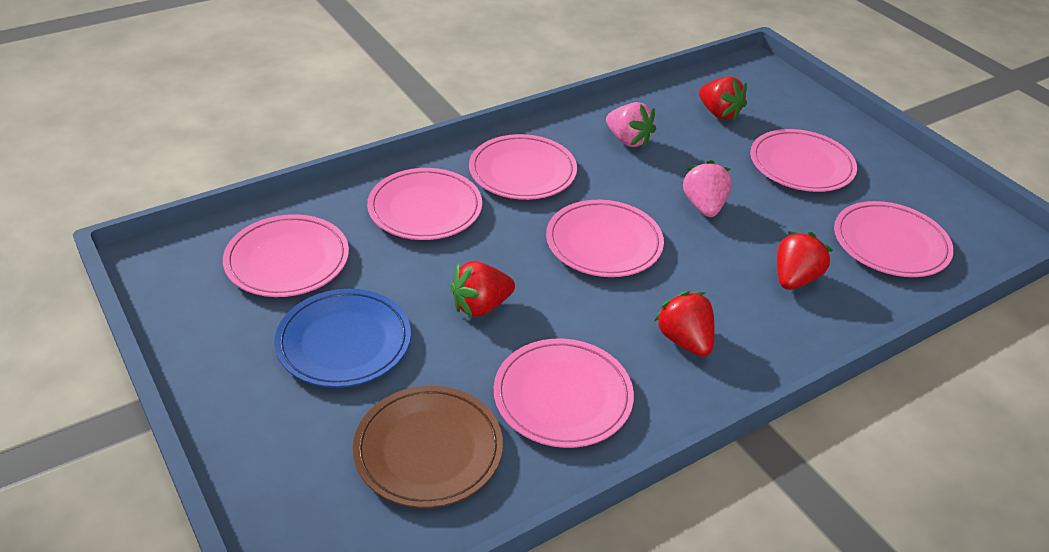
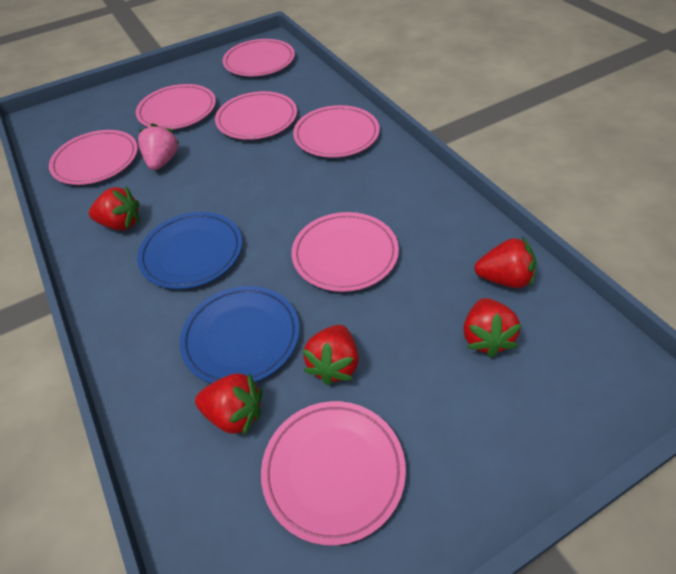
blue plate: 1 -> 2
brown plate: 1 -> 0
pink strawberry: 2 -> 1
red strawberry: 4 -> 5

